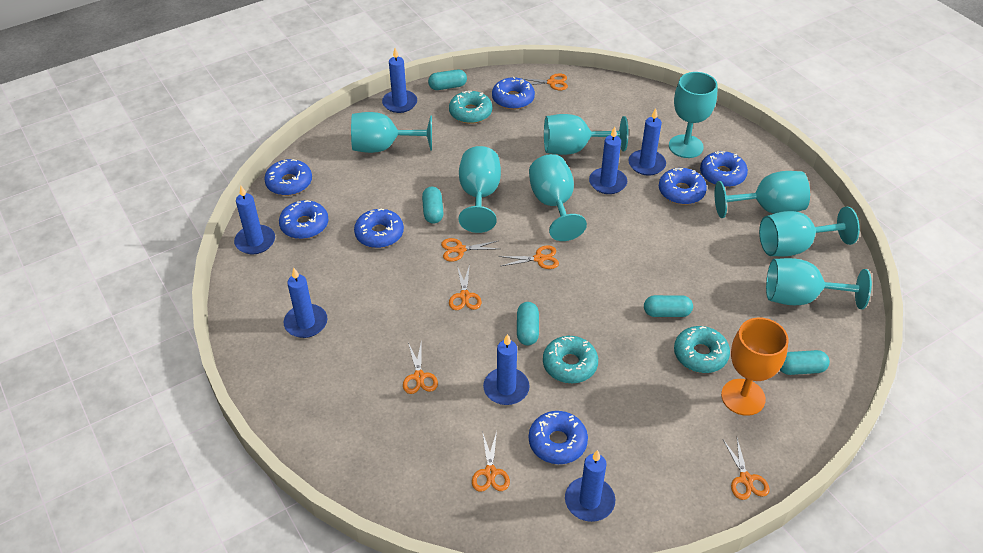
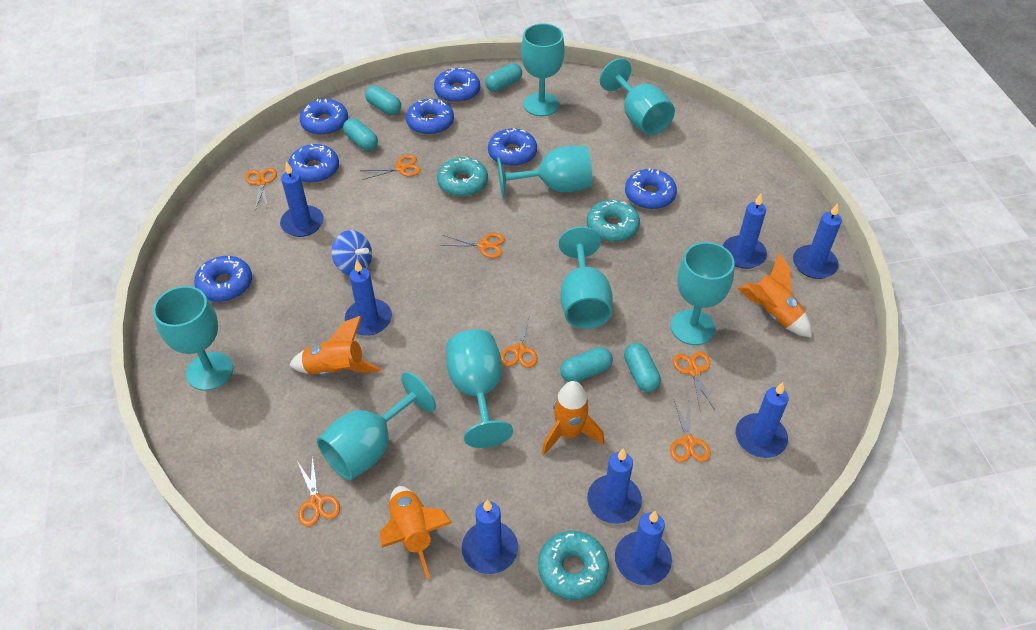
blue candle: 7 -> 8
blue spinning top: 0 -> 1
orange goblet: 1 -> 0
orange rocket: 0 -> 4

